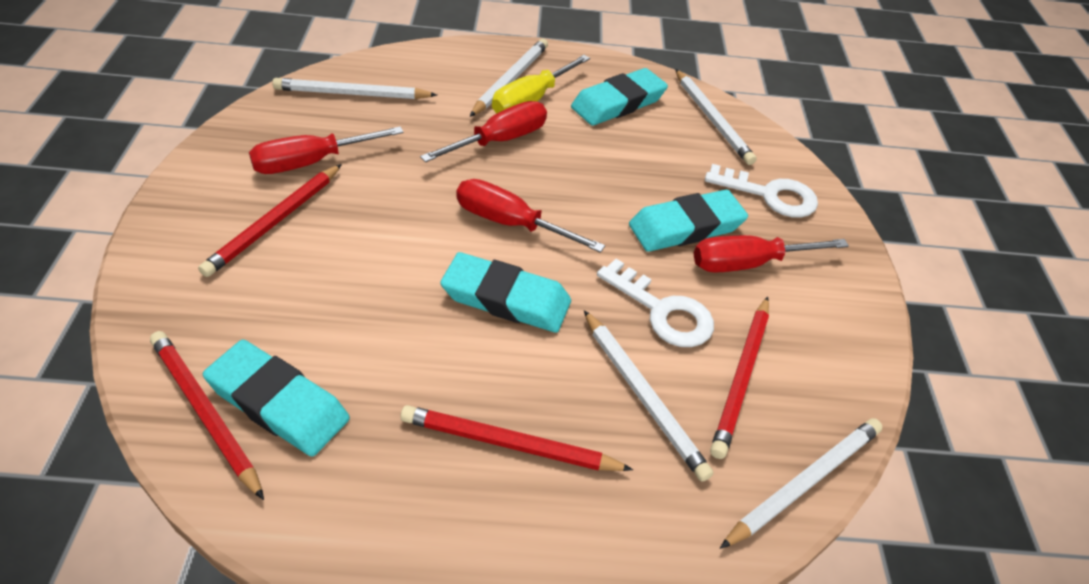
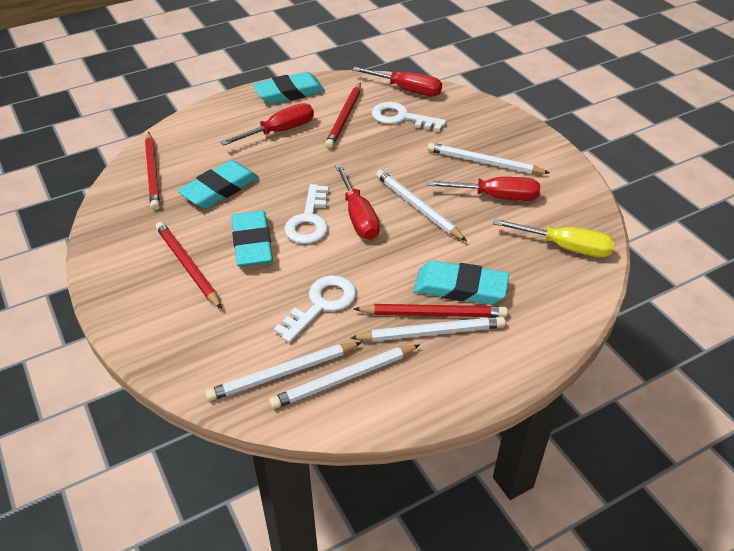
white key: 2 -> 3

